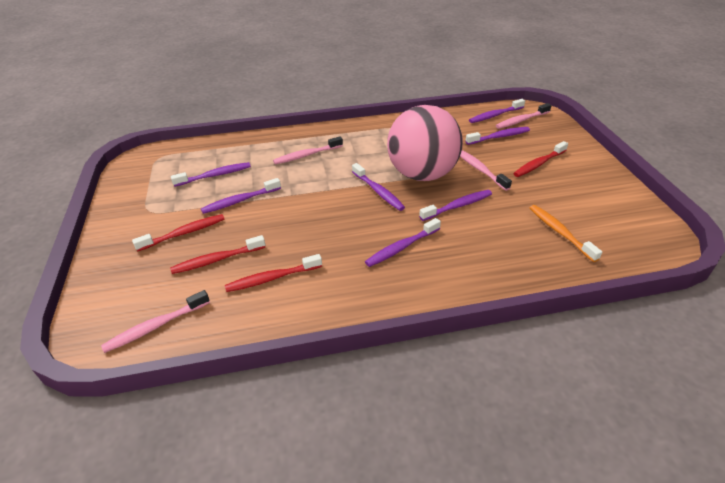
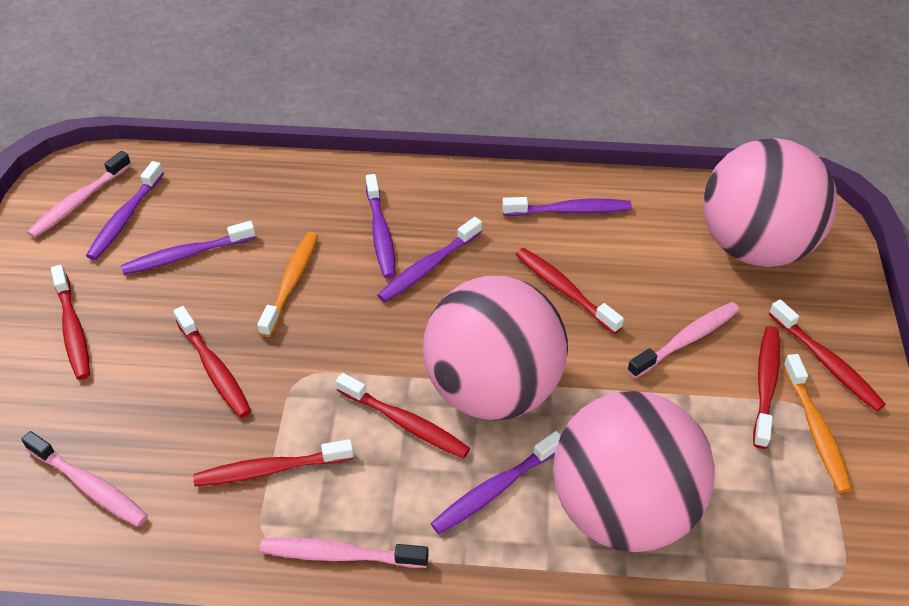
orange toothbrush: 1 -> 2
pink ball: 1 -> 3
purple toothbrush: 7 -> 6
red toothbrush: 4 -> 7

